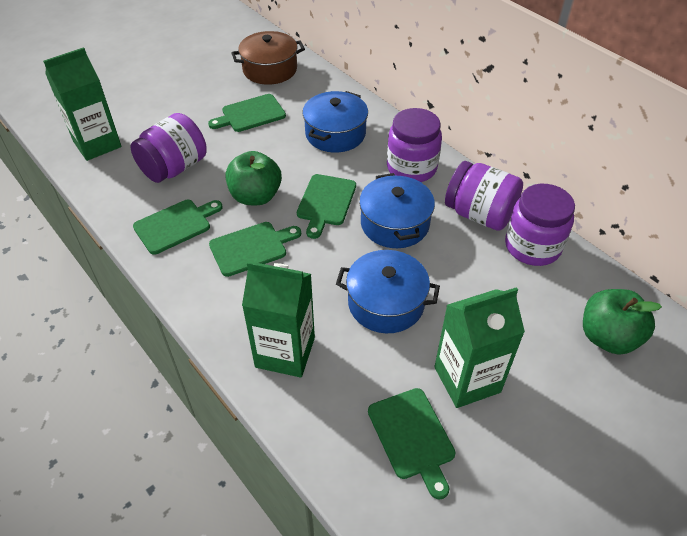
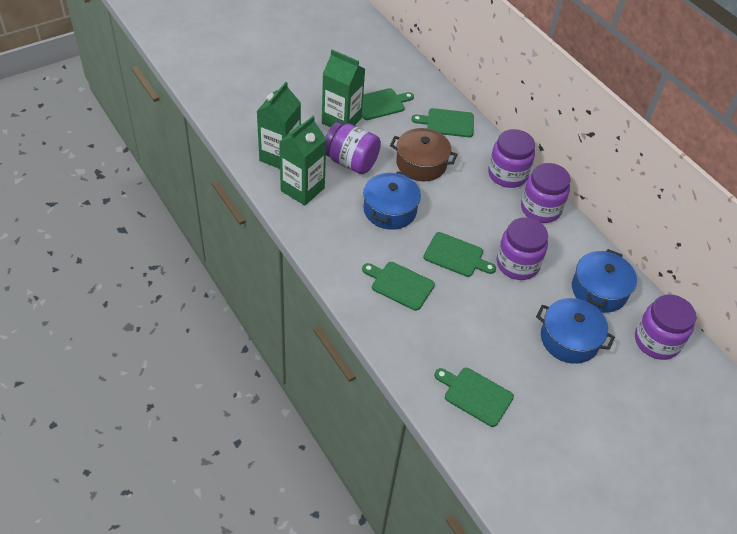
green apple: 2 -> 0
purple jar: 4 -> 5

